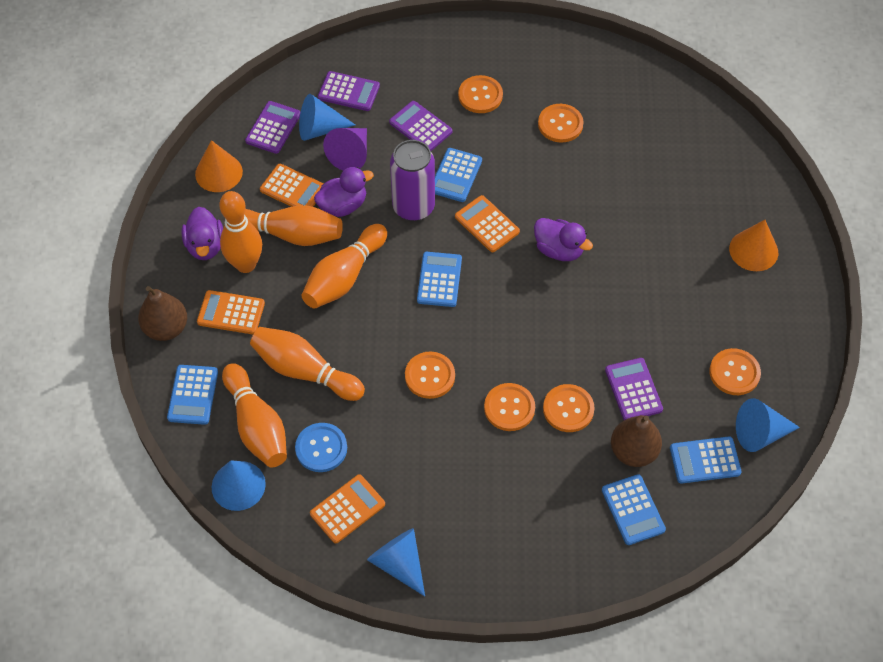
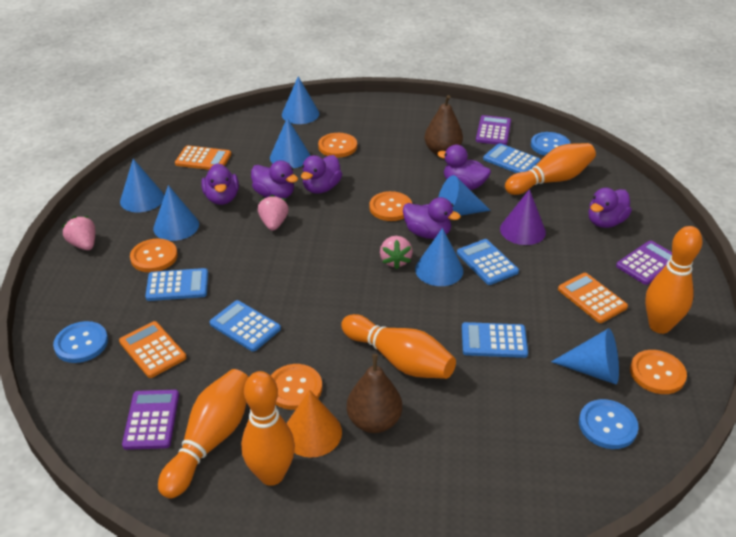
blue button: 1 -> 3
blue cone: 4 -> 7
orange button: 6 -> 5
orange calculator: 4 -> 3
orange cone: 2 -> 1
pink strawberry: 0 -> 3
purple calculator: 4 -> 3
purple can: 1 -> 0
purple duck: 3 -> 6

